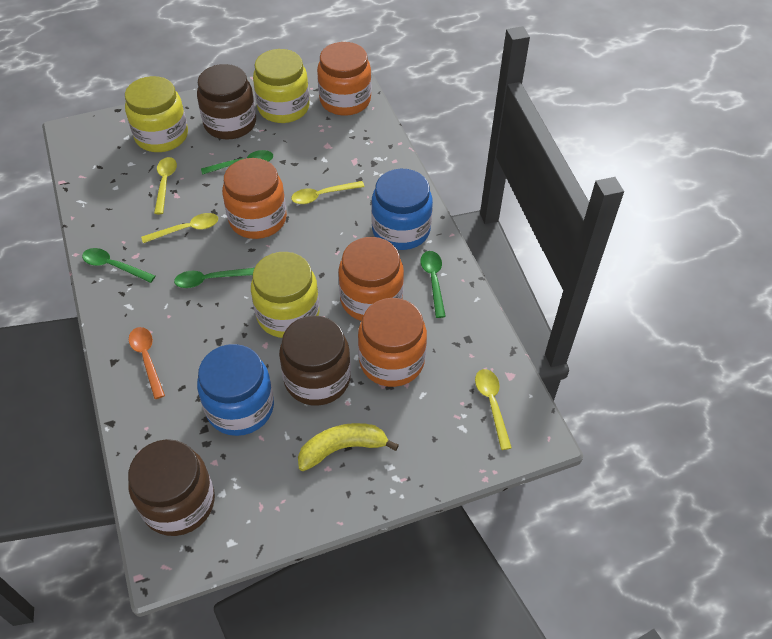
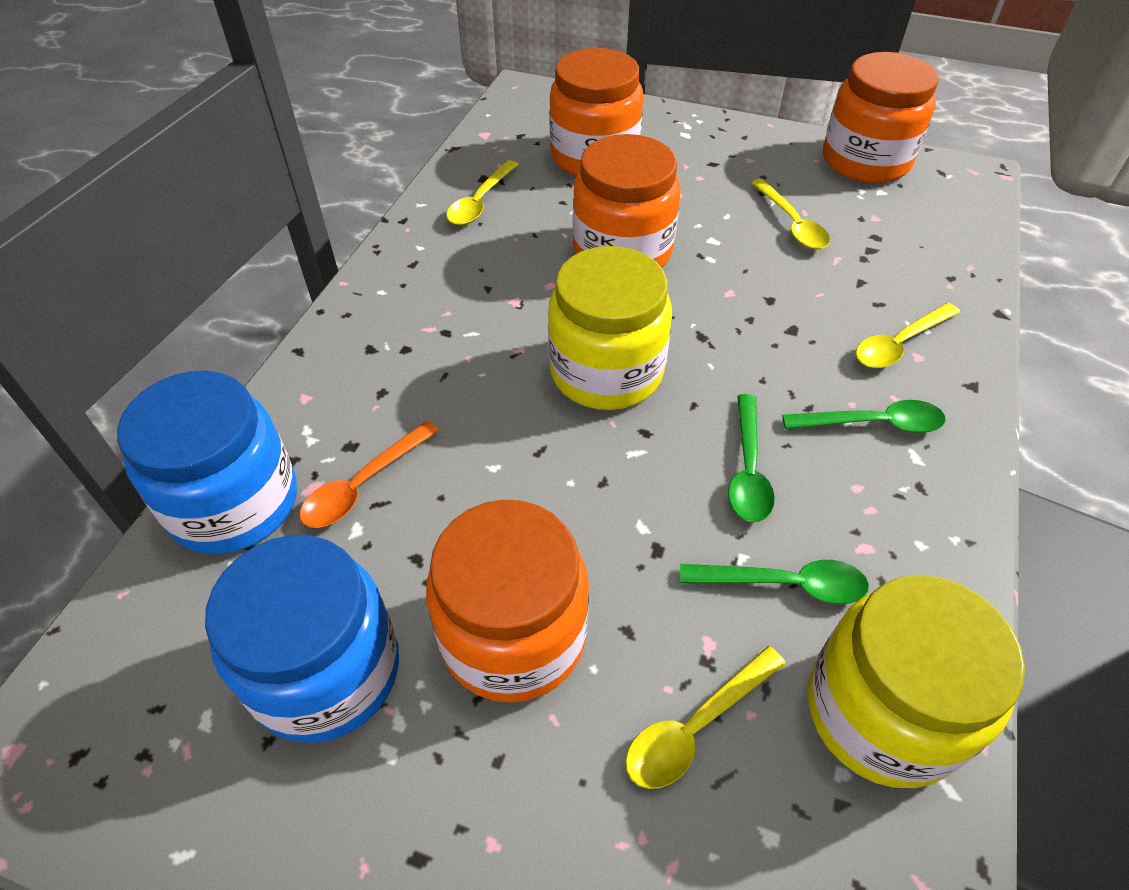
brown jar: 3 -> 0
green spoon: 4 -> 3
yellow banana: 1 -> 0
yellow jar: 3 -> 2

